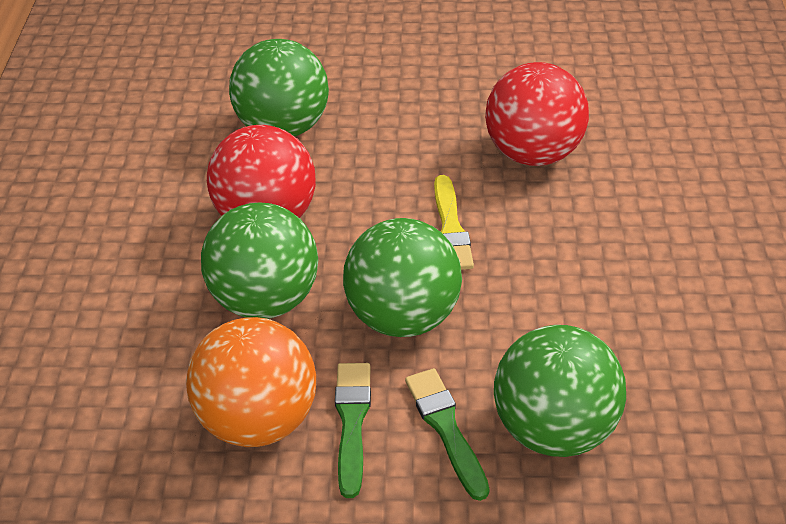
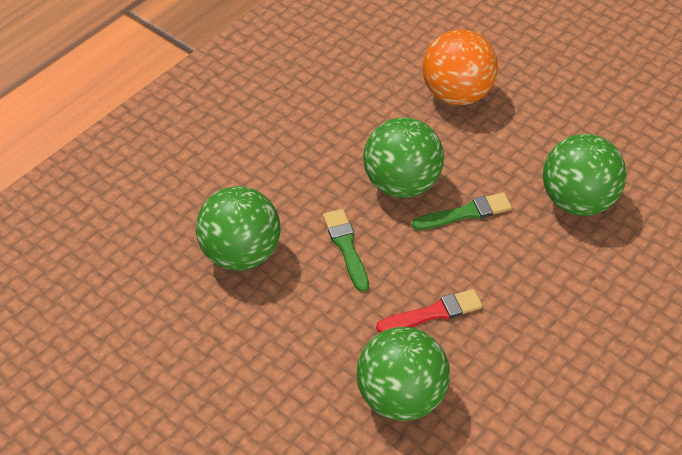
red ball: 2 -> 0
red brush: 0 -> 1
yellow brush: 1 -> 0

